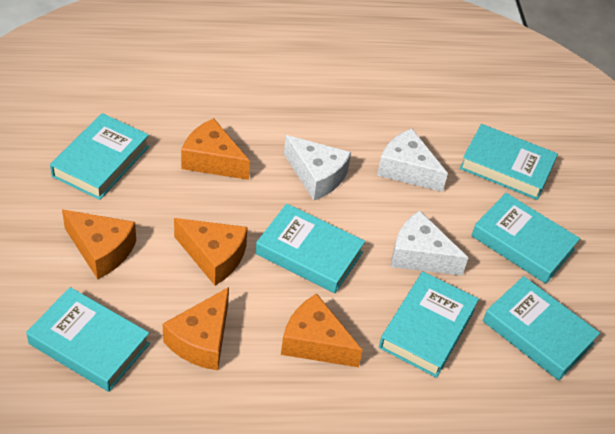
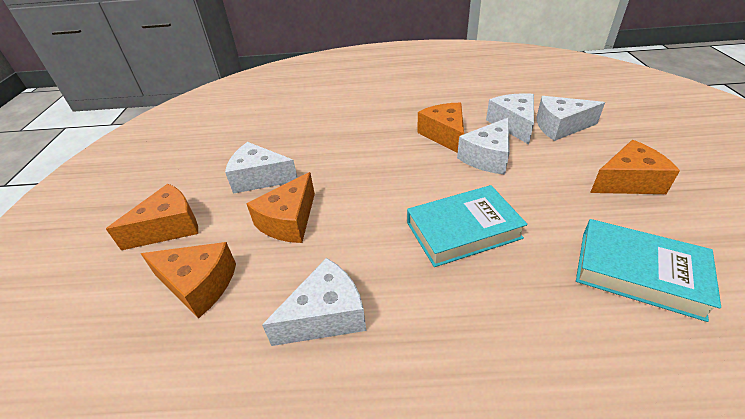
turquoise book: 7 -> 2
white cheese: 3 -> 5

